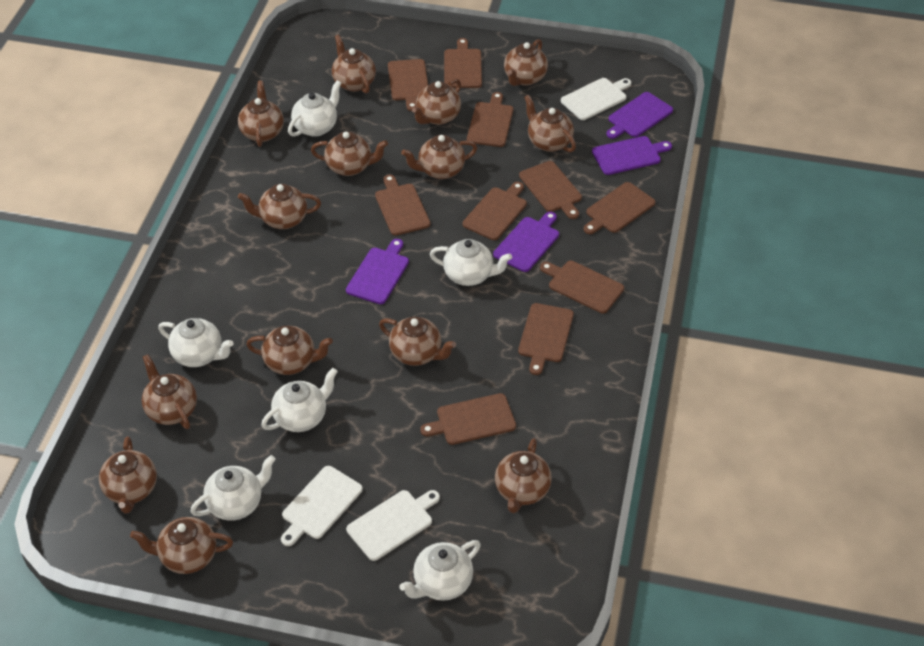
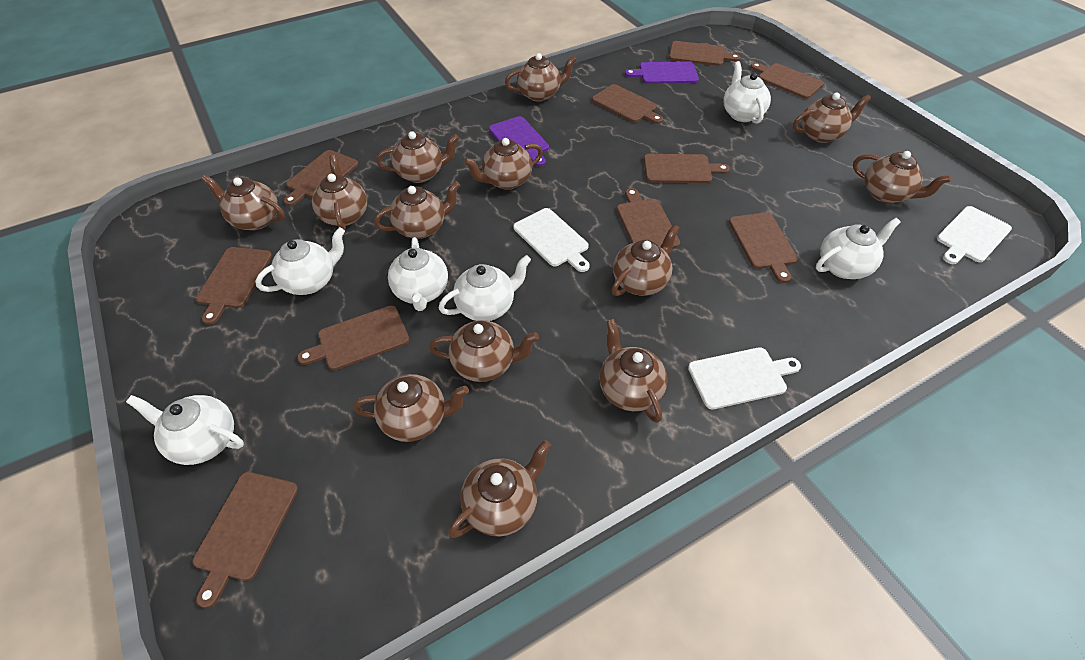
brown teapot: 14 -> 13
purple cutting board: 4 -> 2

